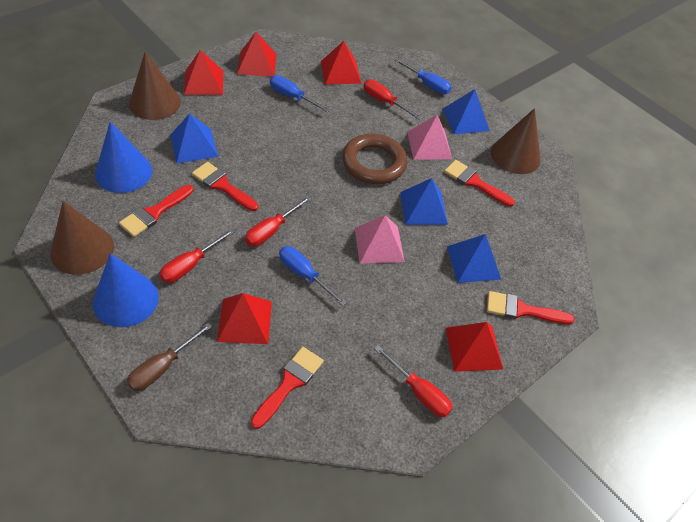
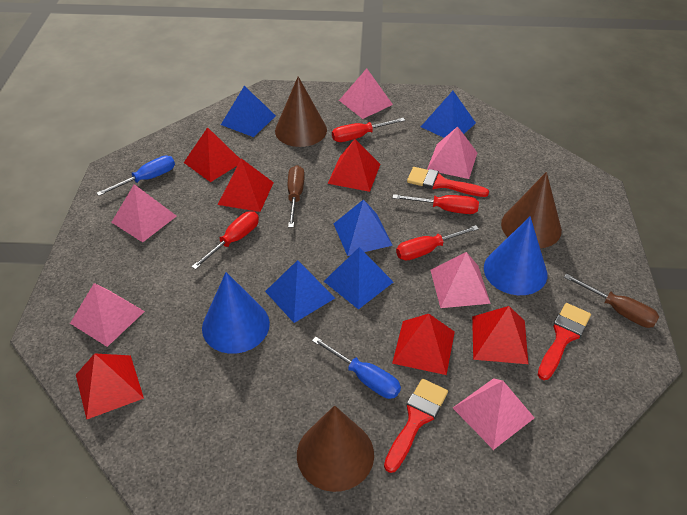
blue pyramid: 4 -> 5
blue screwdriver: 3 -> 2
brown ring: 1 -> 0
brown screwdriver: 1 -> 2
pink pyramid: 2 -> 6
red brush: 5 -> 3
red pyramid: 5 -> 6

